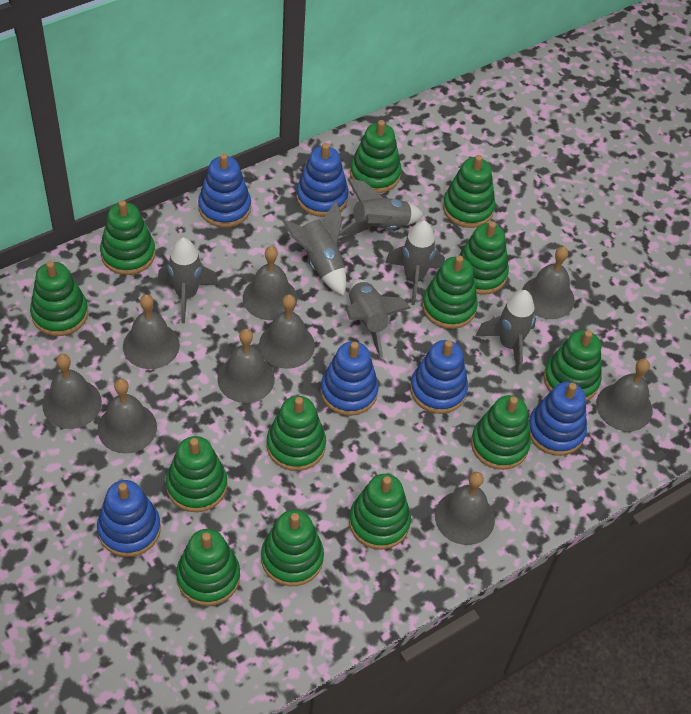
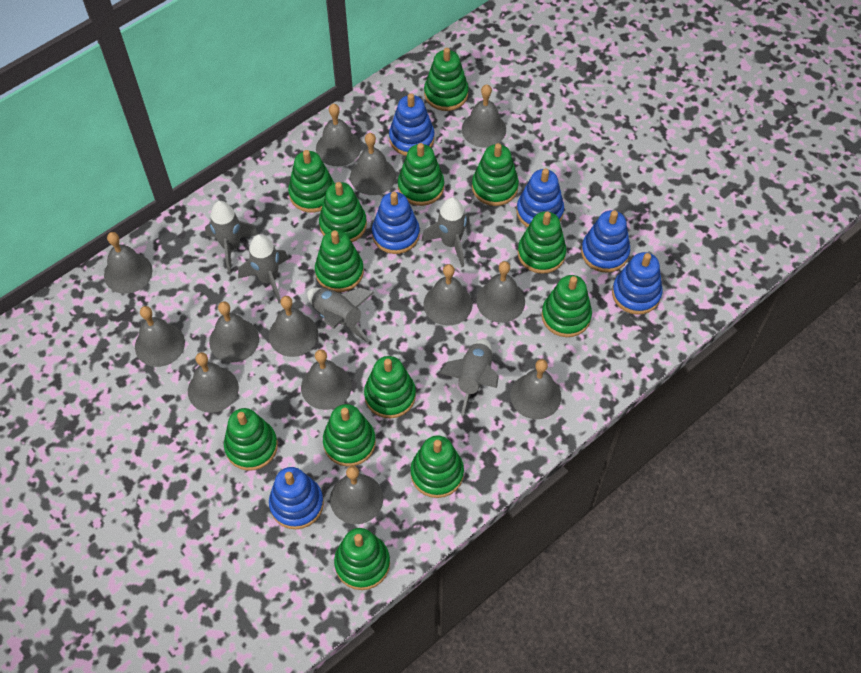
grey bell: 9 -> 13
grey rocket: 6 -> 5

